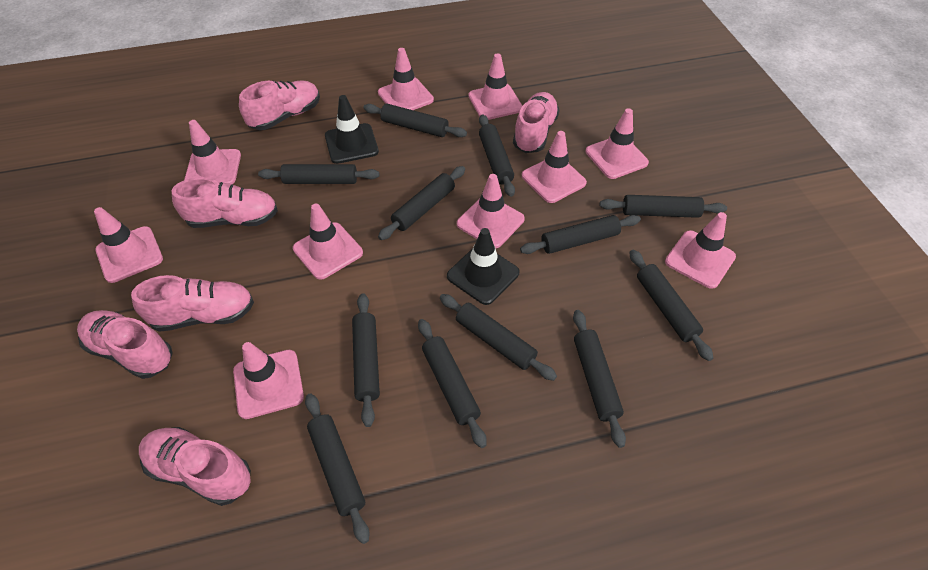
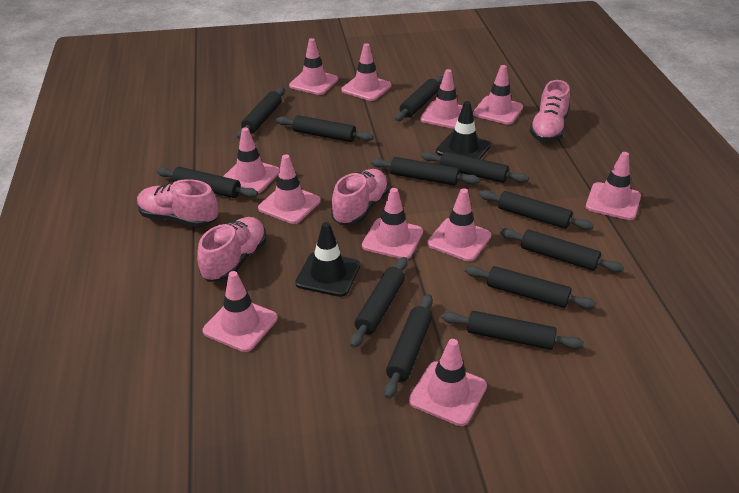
pink shoe: 6 -> 4
pink traffic cone: 10 -> 11

